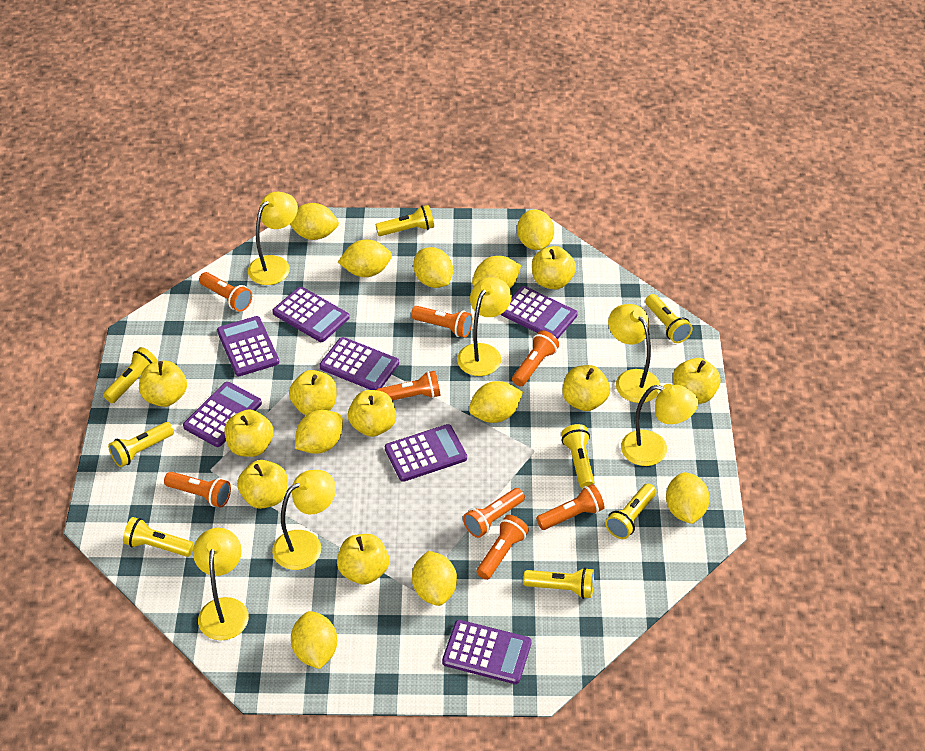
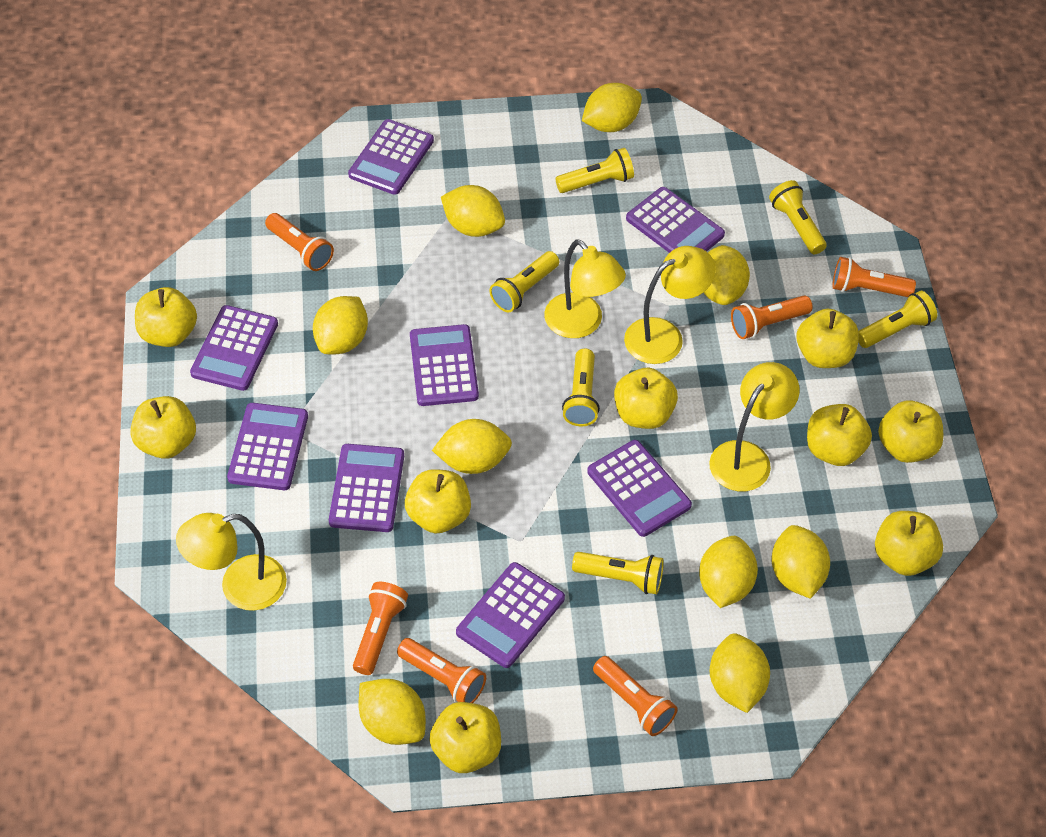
orange flashlight: 8 -> 6
purple calculator: 7 -> 8
yellow flashlight: 8 -> 6
yellow lamp: 6 -> 4
yellow lemon: 10 -> 9

